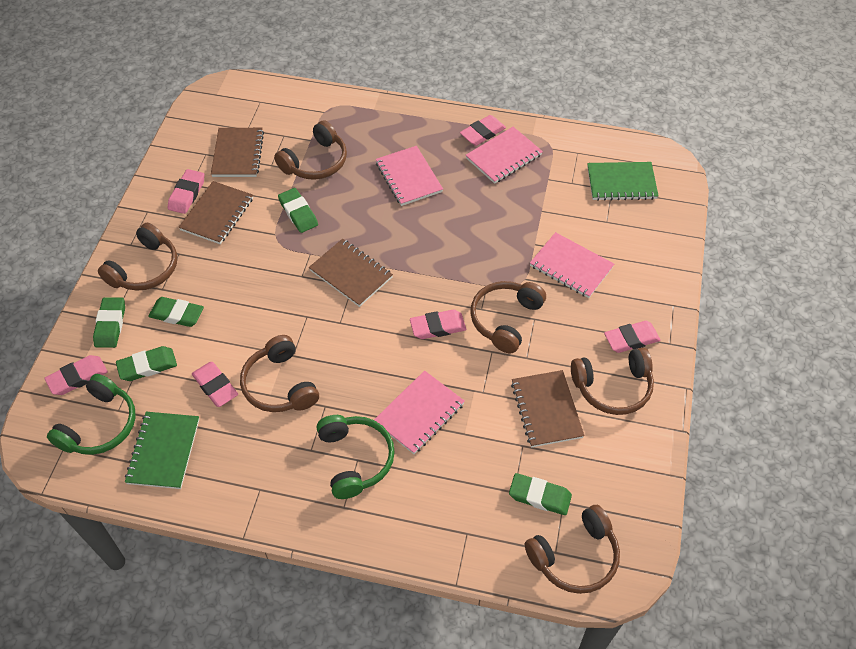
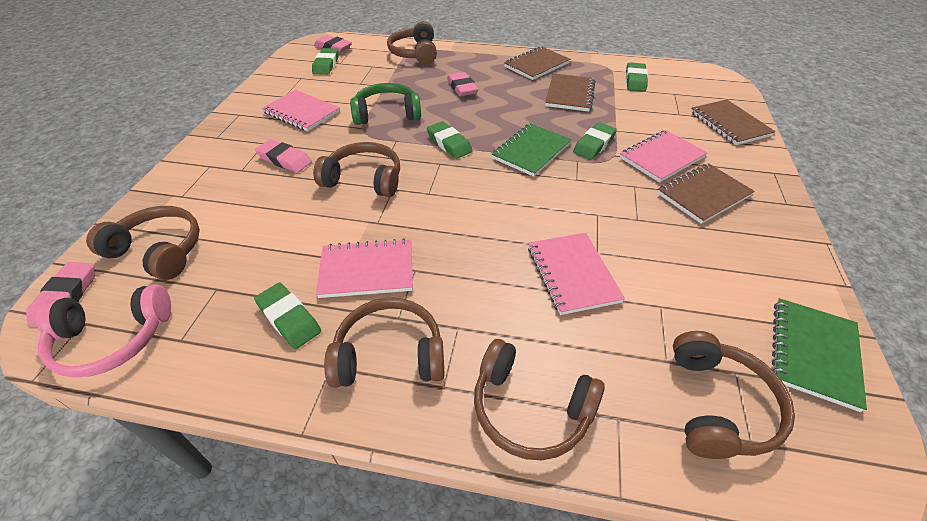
green headphones: 2 -> 1
pink eraser: 6 -> 4
pink headphones: 0 -> 1

